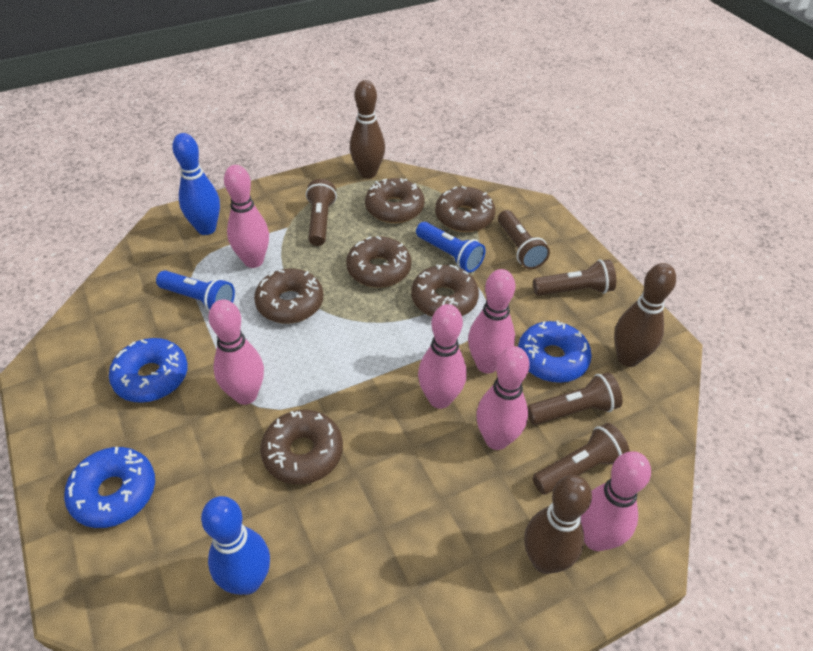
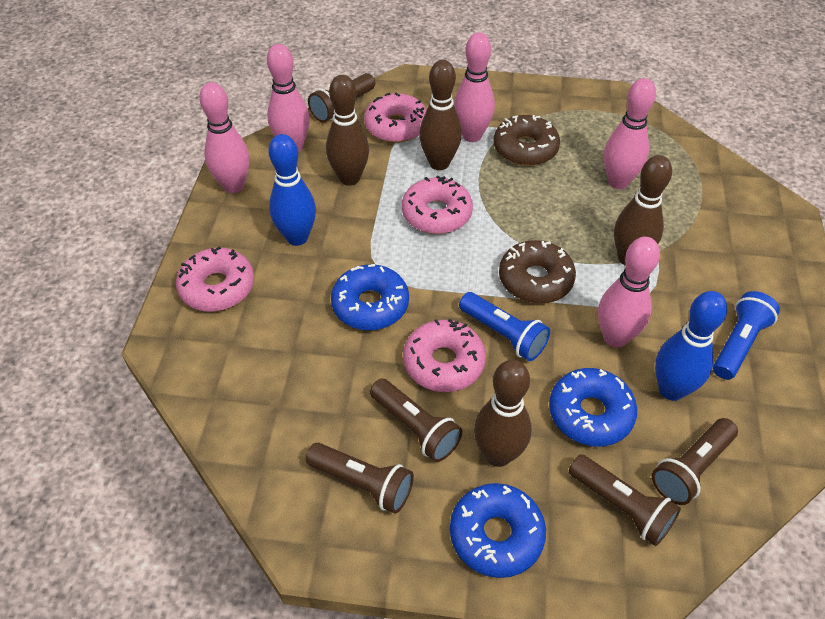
brown bowling pin: 3 -> 4
brown donut: 6 -> 2
pink bowling pin: 6 -> 5
pink donut: 0 -> 4

